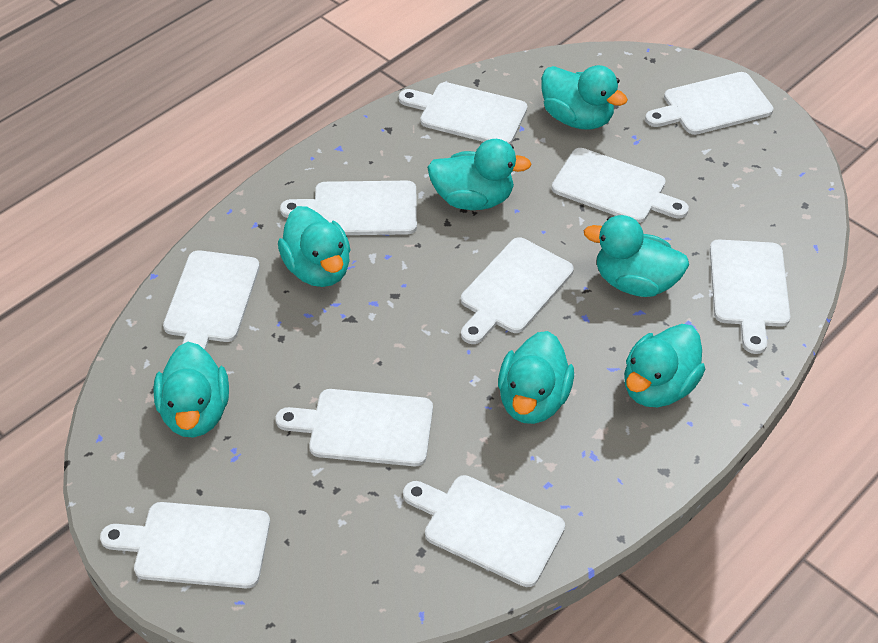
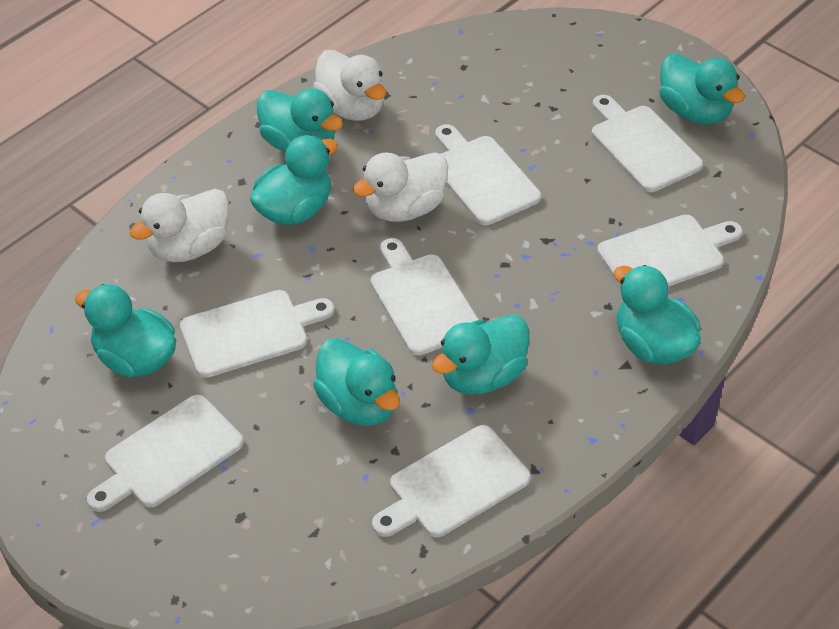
white cutting board: 10 -> 7
white duck: 0 -> 3

